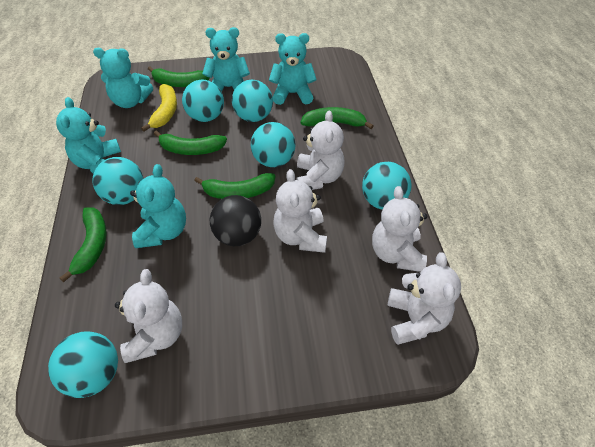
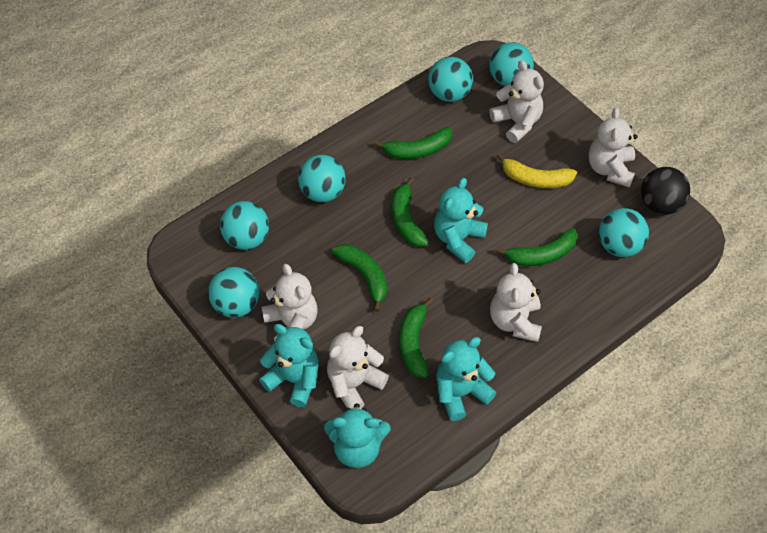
turquoise teddy bear: 5 -> 4

